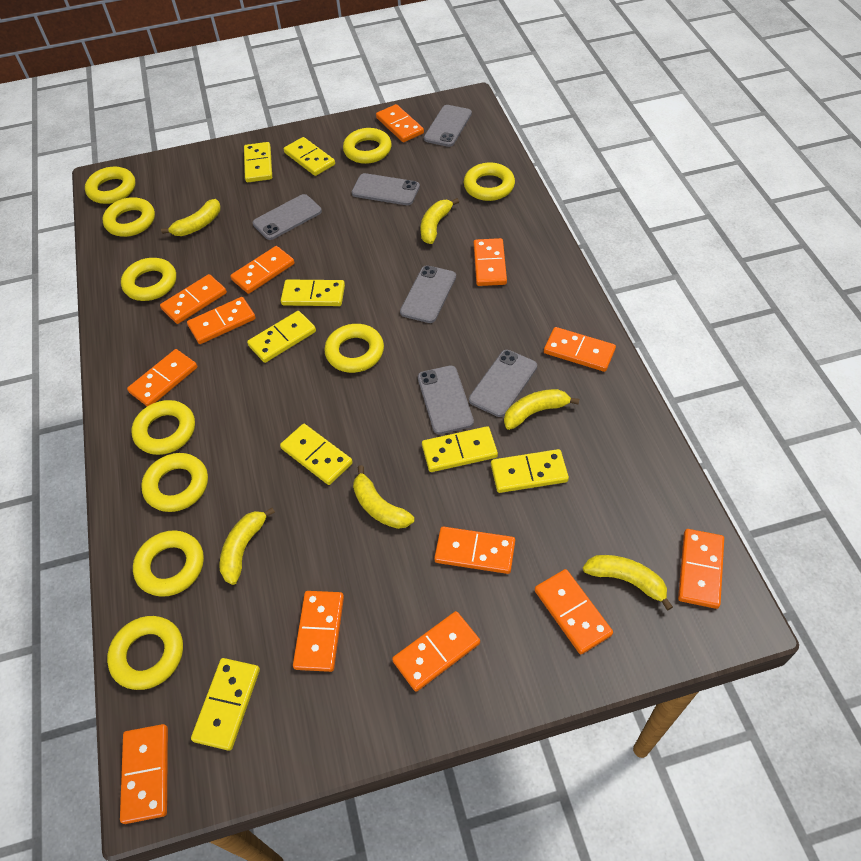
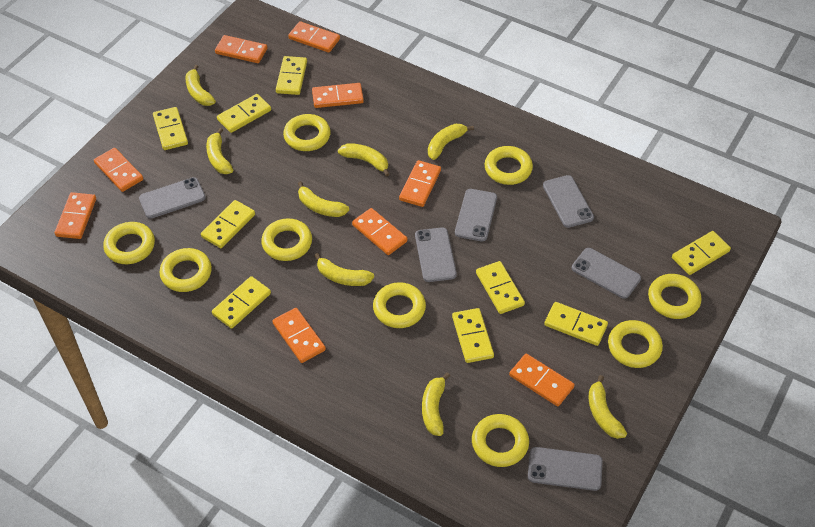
orange domino: 13 -> 9
yellow banana: 6 -> 8
yellow domino: 8 -> 9
yellow ring: 10 -> 9

